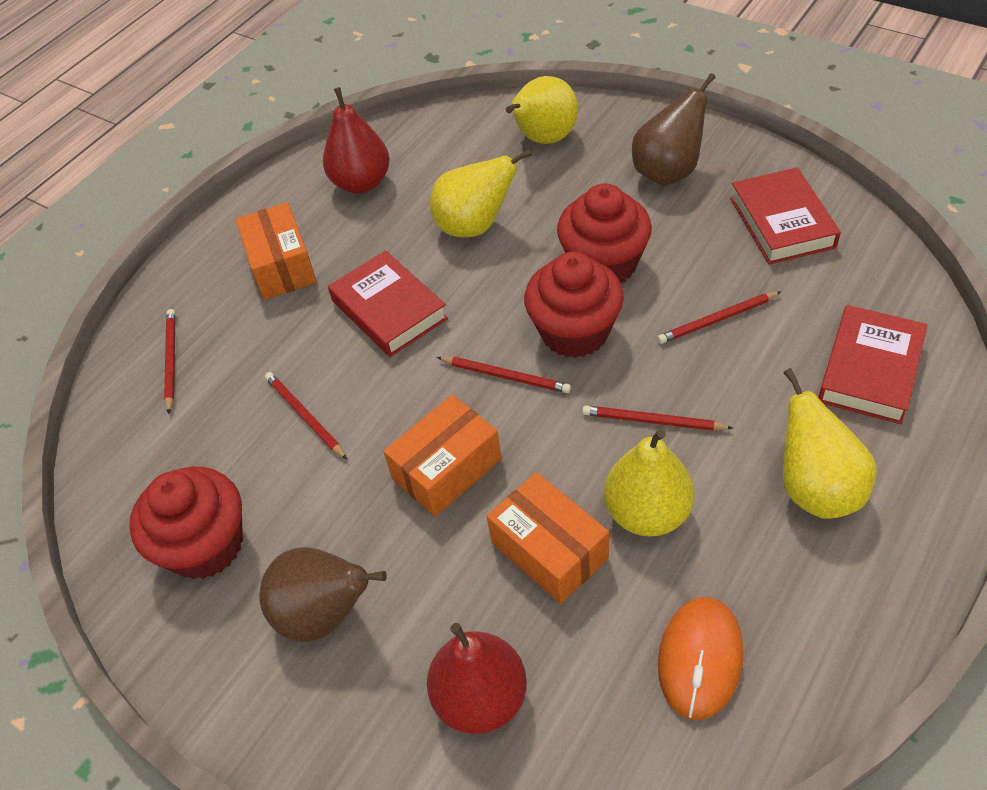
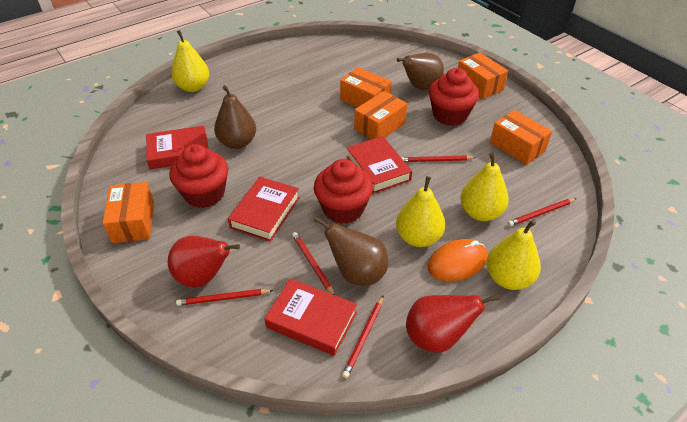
brown pear: 2 -> 3
orange box: 3 -> 5
red book: 3 -> 4

